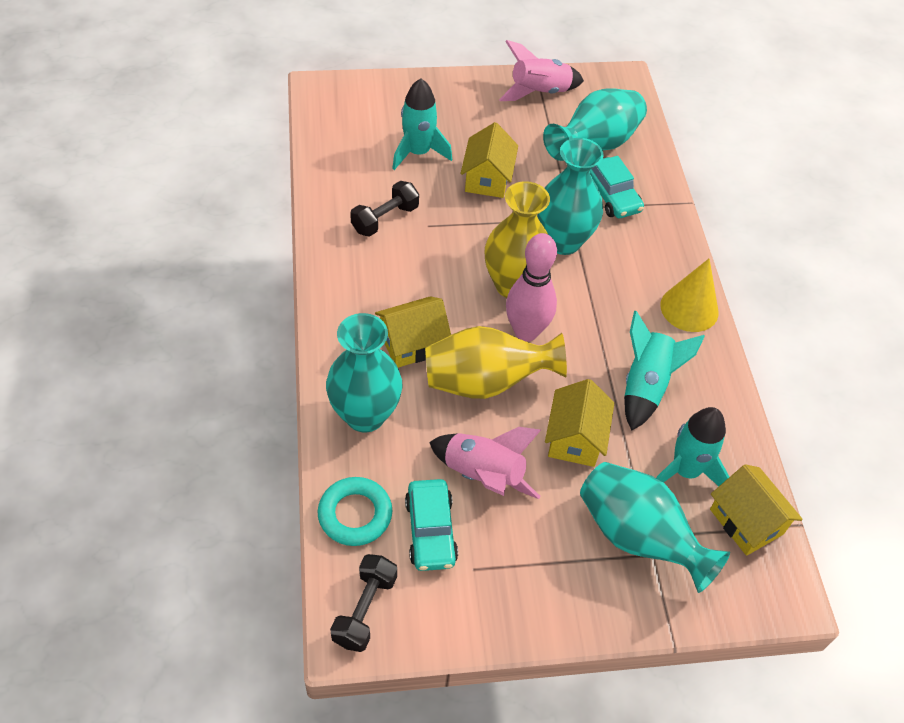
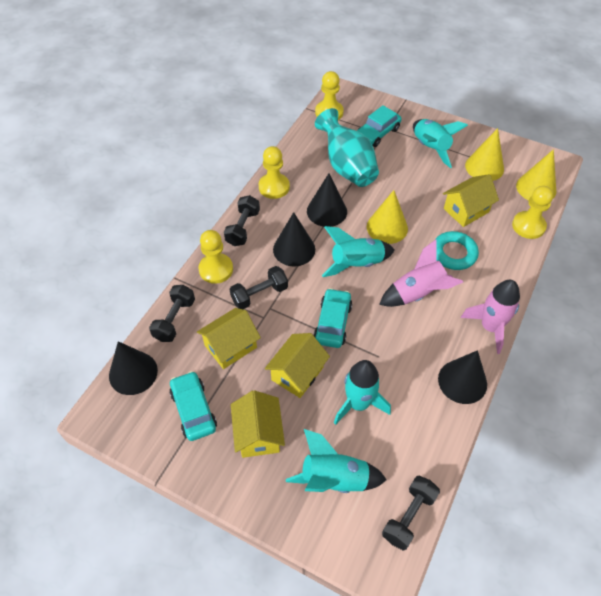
black cone: 0 -> 4
black dumbbell: 2 -> 4
pink bowling pin: 1 -> 0
turquoise car: 2 -> 3
turquoise rocket: 3 -> 4
turquoise vase: 4 -> 1
yellow cone: 1 -> 3
yellow pawn: 0 -> 4
yellow vase: 2 -> 0

